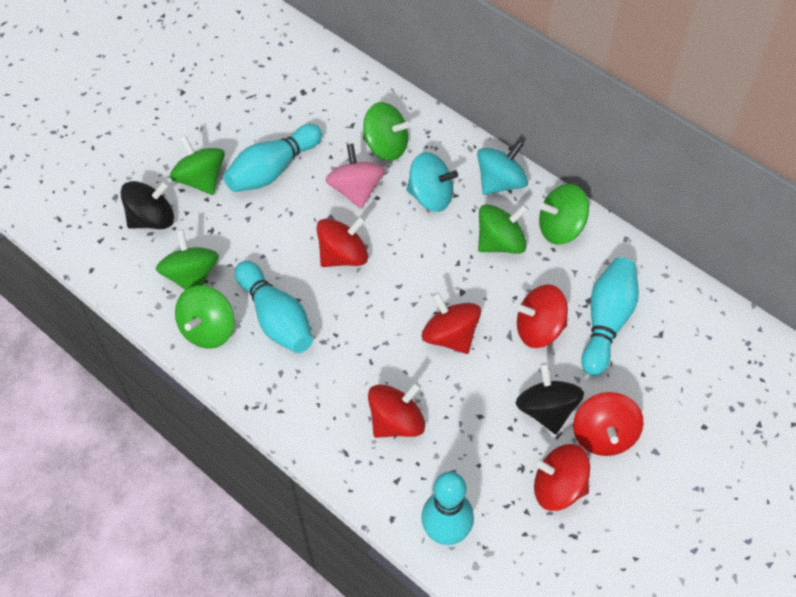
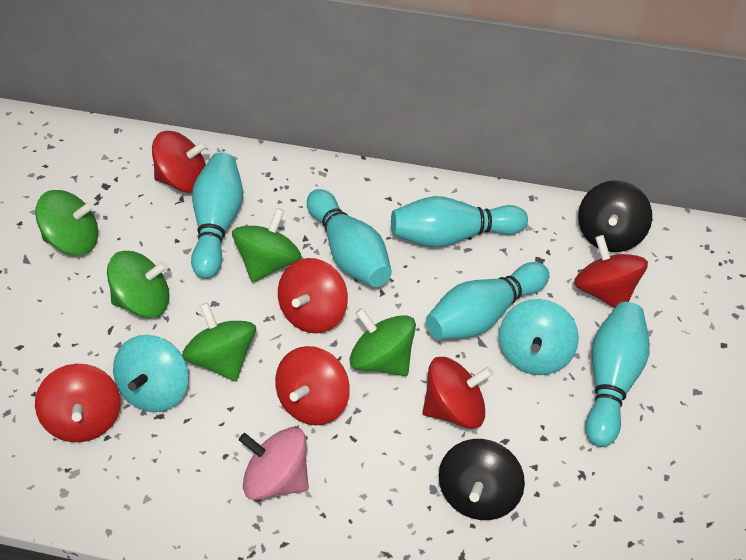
green spinning top: 6 -> 5
turquoise bowling pin: 4 -> 5

